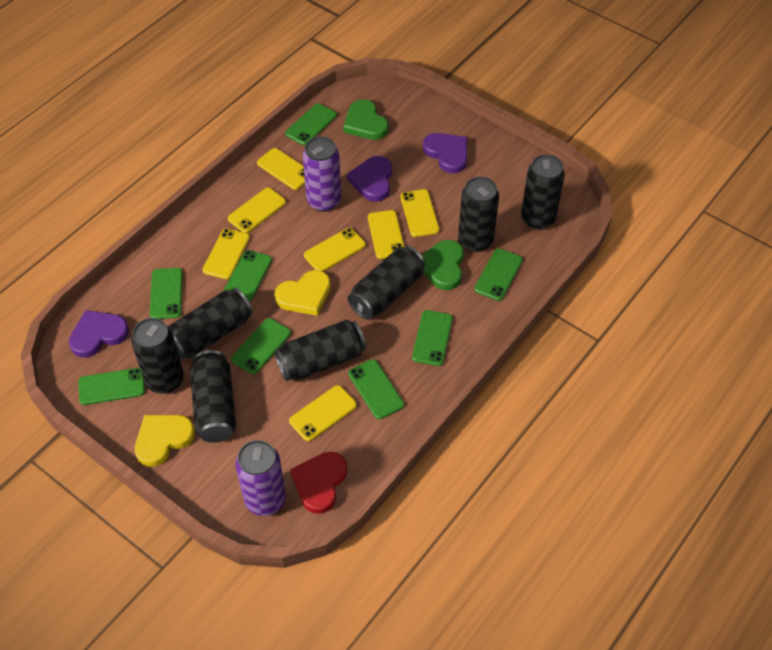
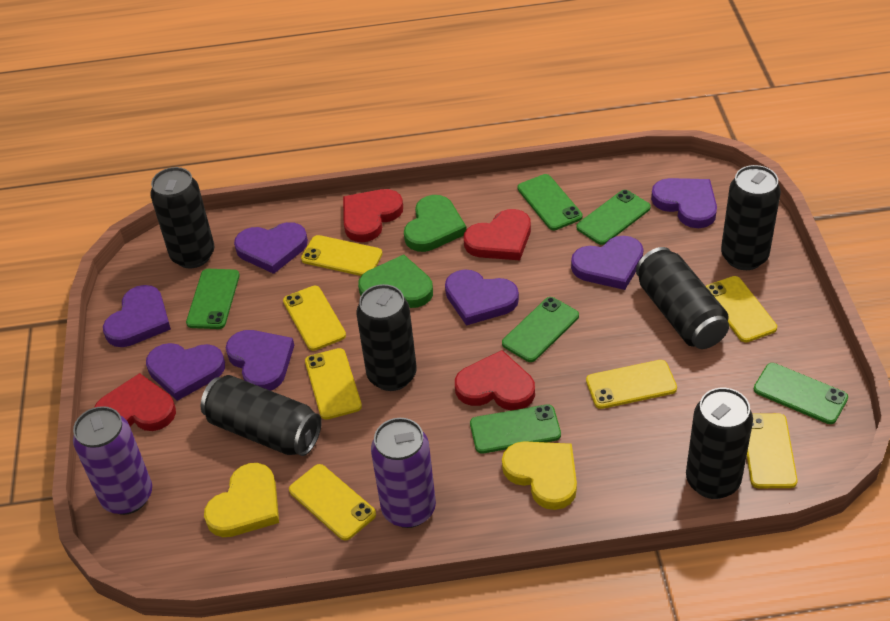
black can: 7 -> 6
green phone: 8 -> 6
purple heart: 3 -> 7
red heart: 1 -> 4

